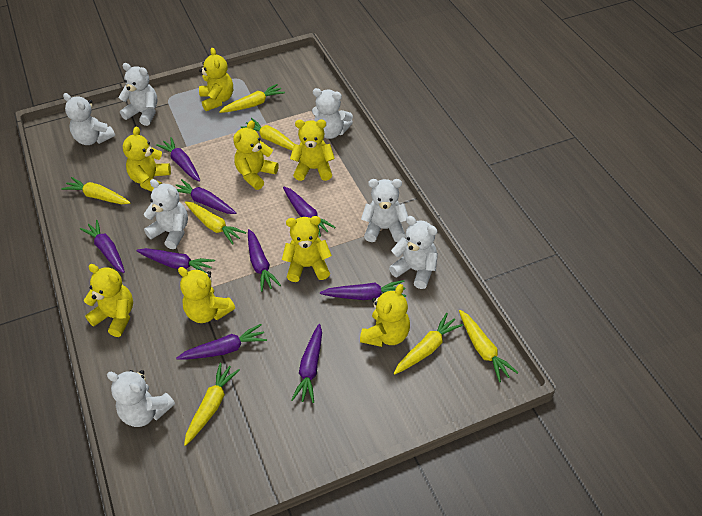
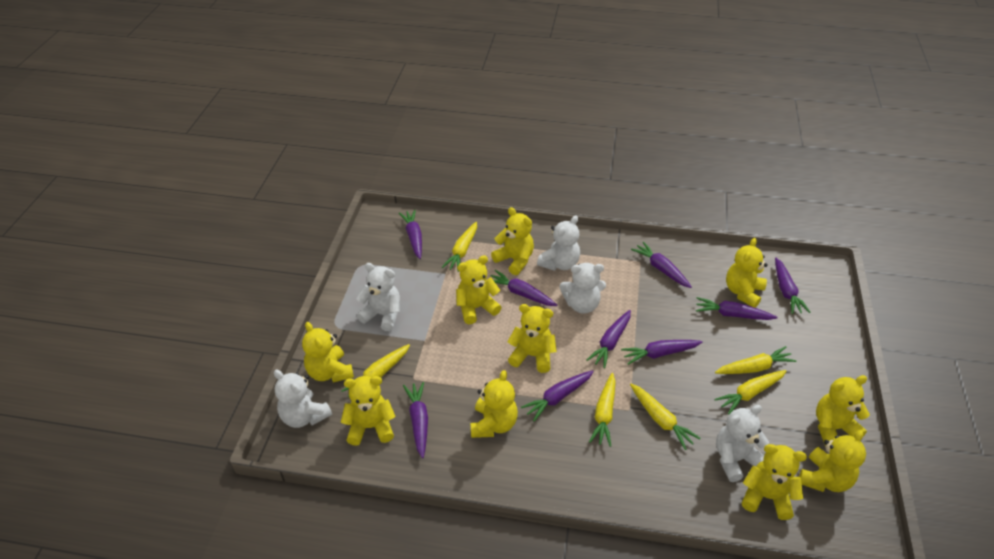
white teddy bear: 7 -> 5
yellow carrot: 7 -> 6
yellow teddy bear: 8 -> 10

